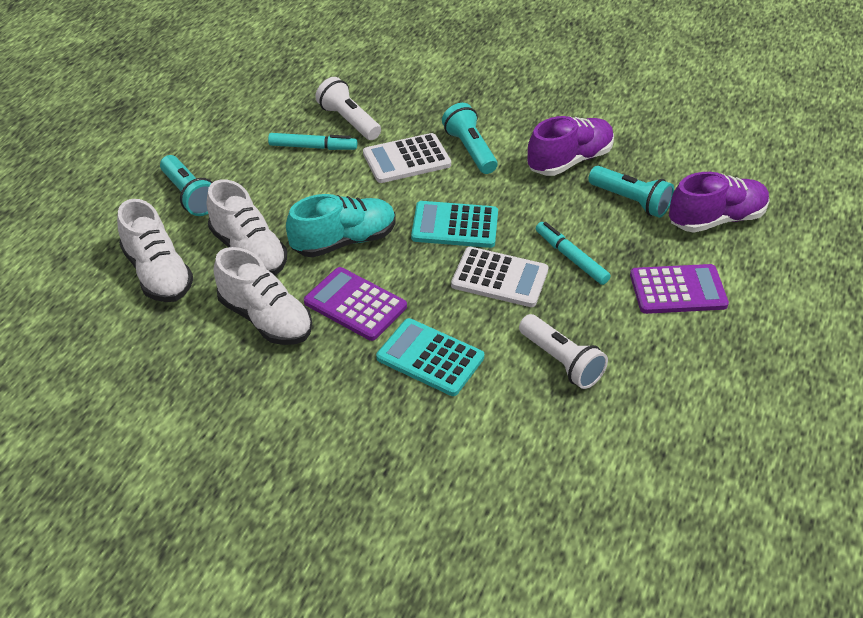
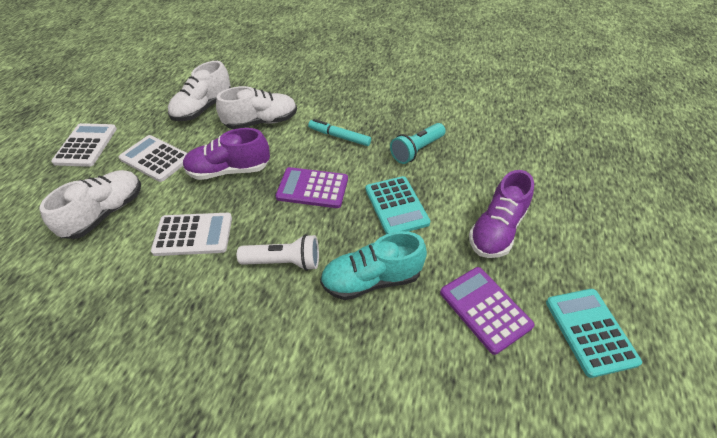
turquoise flashlight: 3 -> 1
turquoise marker: 2 -> 1
white calculator: 2 -> 3
white flashlight: 2 -> 1

